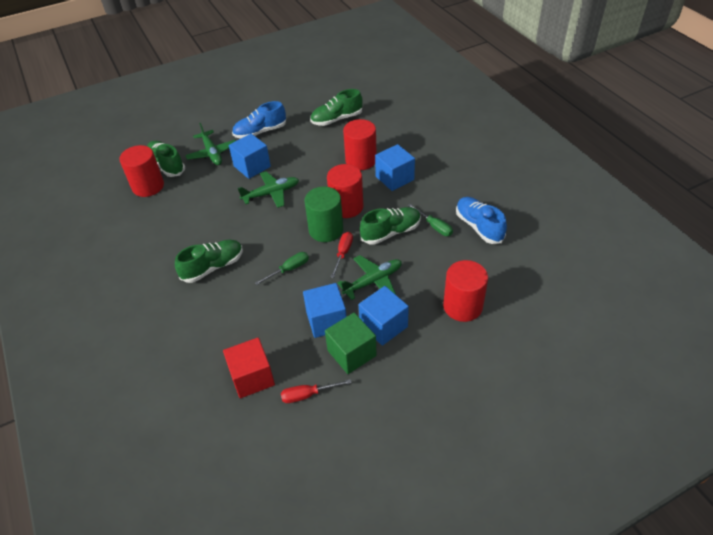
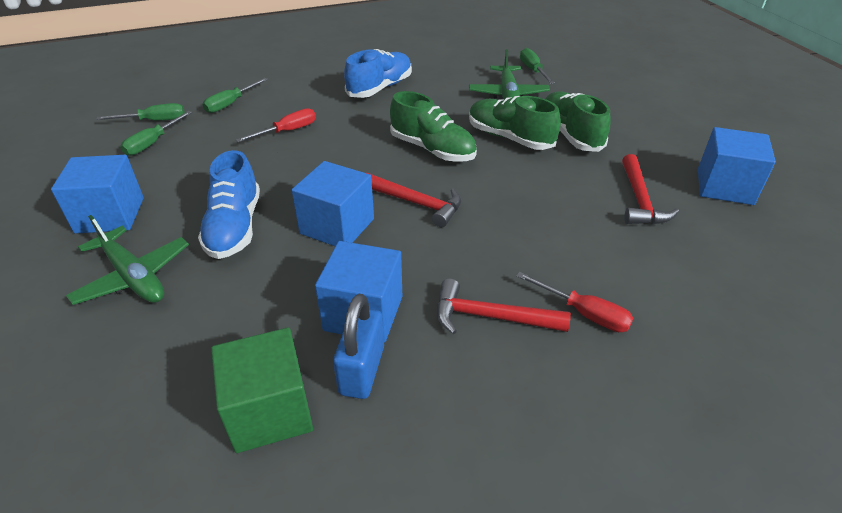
blue padlock: 0 -> 1
green cylinder: 1 -> 0
green plane: 3 -> 2
green screwdriver: 2 -> 4
green shoe: 4 -> 3
red cube: 1 -> 0
red cylinder: 4 -> 0
red hammer: 0 -> 3

